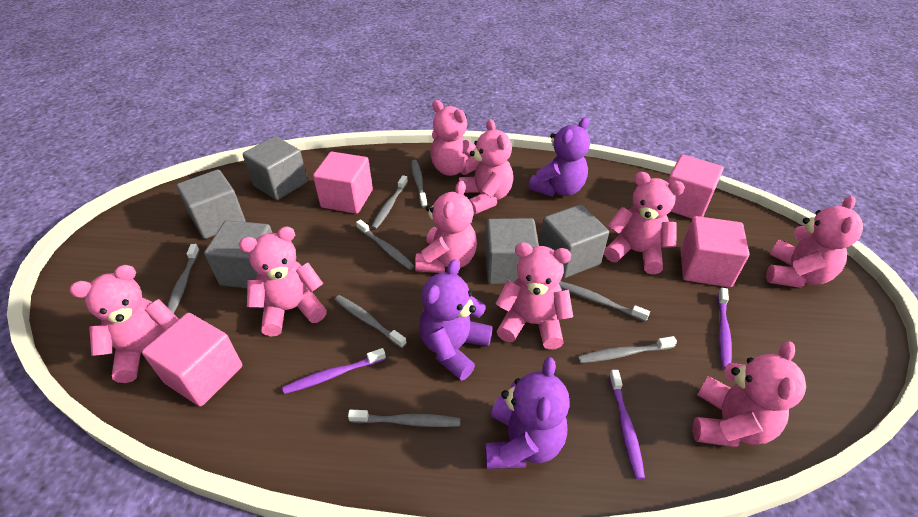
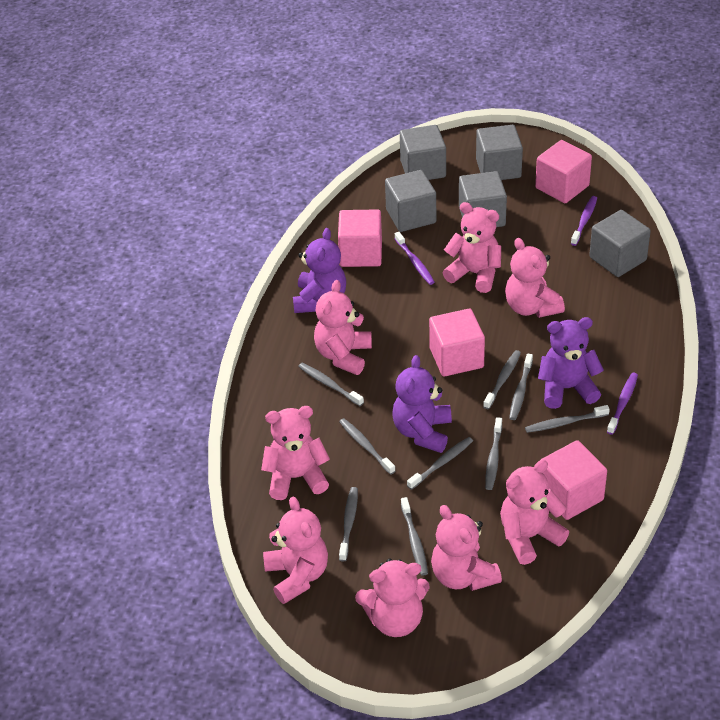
grey toothbrush: 8 -> 9
pink teddy bear: 9 -> 8

